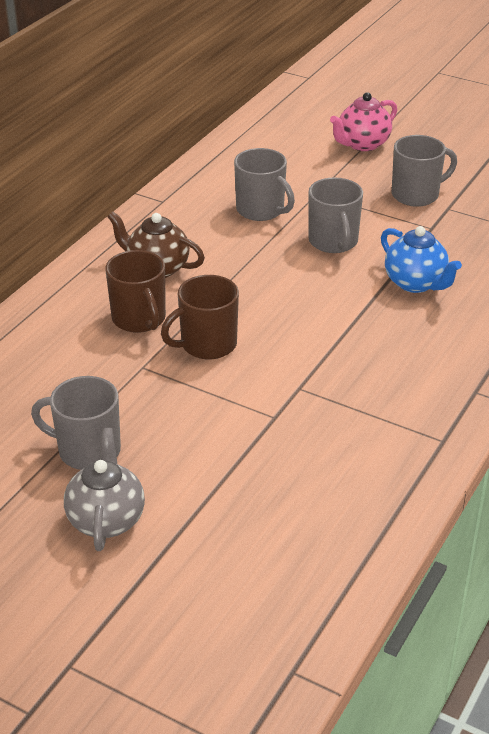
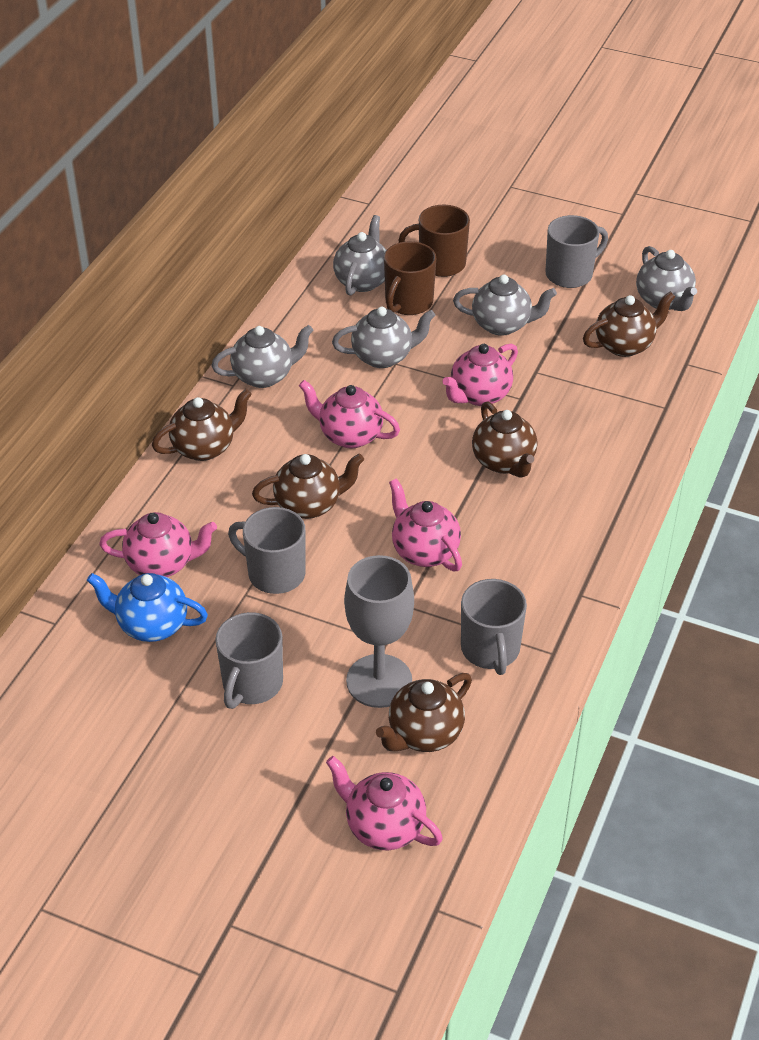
brown teapot: 1 -> 5
grey goblet: 0 -> 1
grey teapot: 1 -> 5
pink teapot: 1 -> 5

